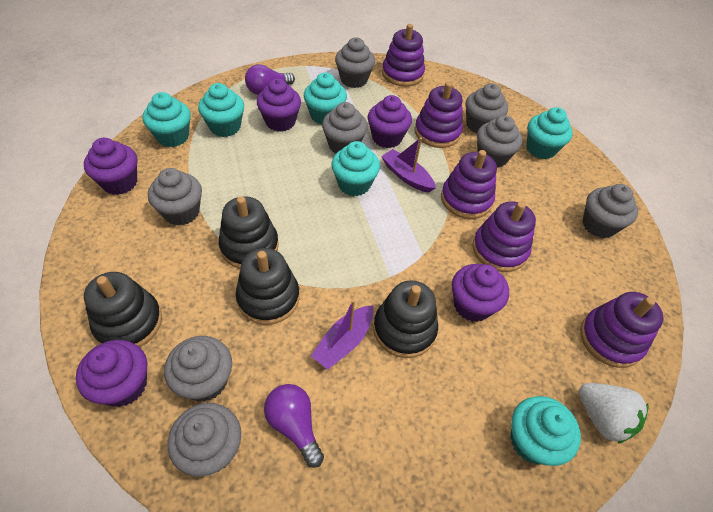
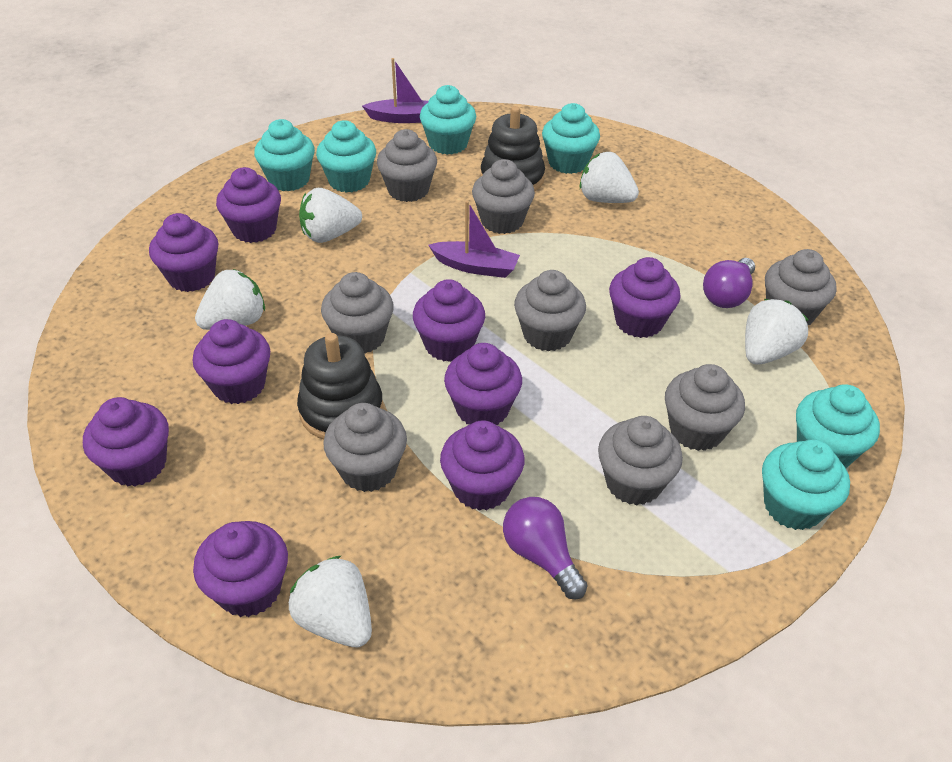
black stacking toy: 4 -> 2
purple cupcake: 5 -> 9
purple stacking toy: 5 -> 0
white strawberry: 1 -> 5

